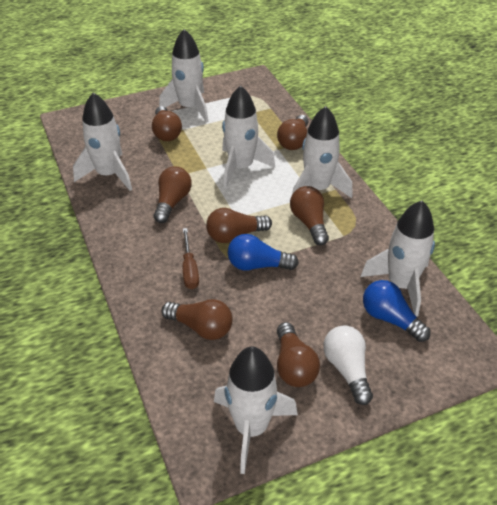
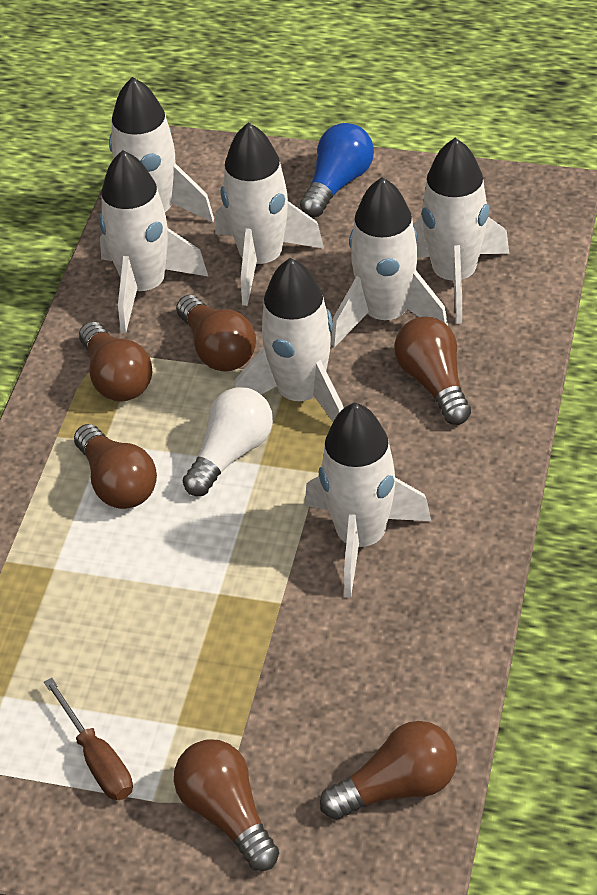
blue light bulb: 2 -> 1
brown light bulb: 7 -> 6
white rocket: 6 -> 7

